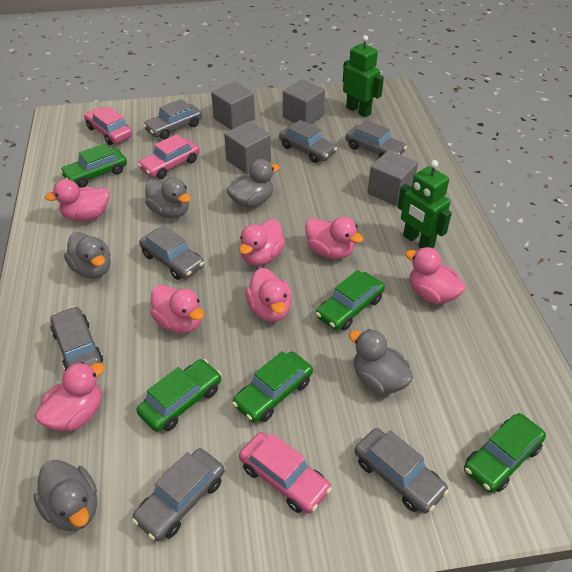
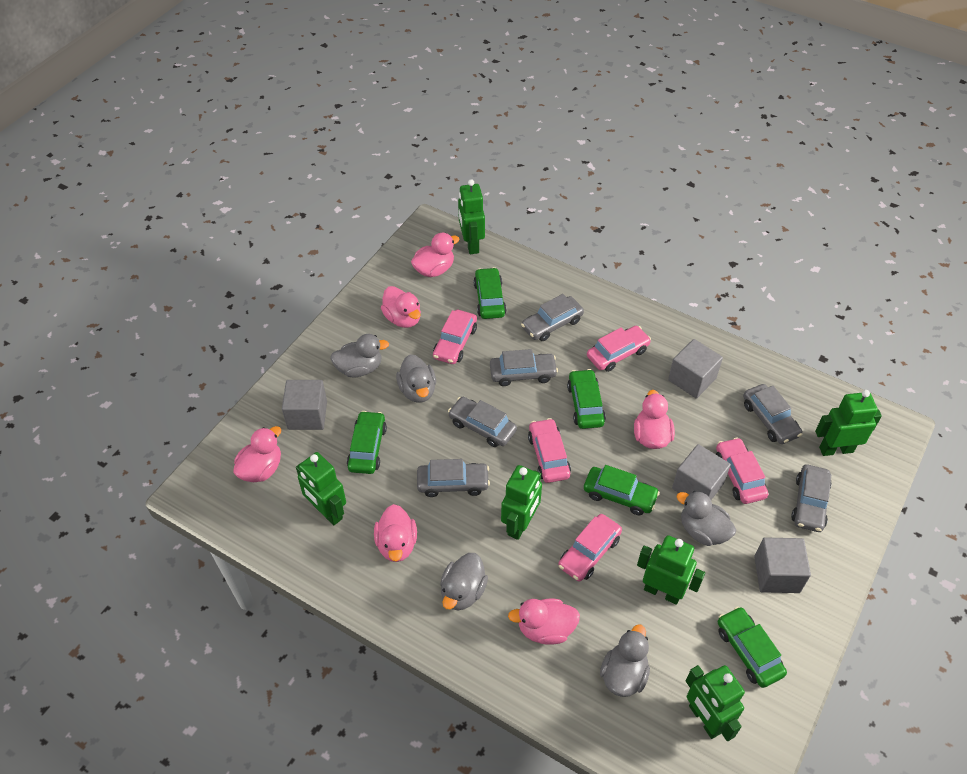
green robot: 2 -> 6
grey car: 7 -> 6
pink car: 3 -> 5
pink duck: 7 -> 6

